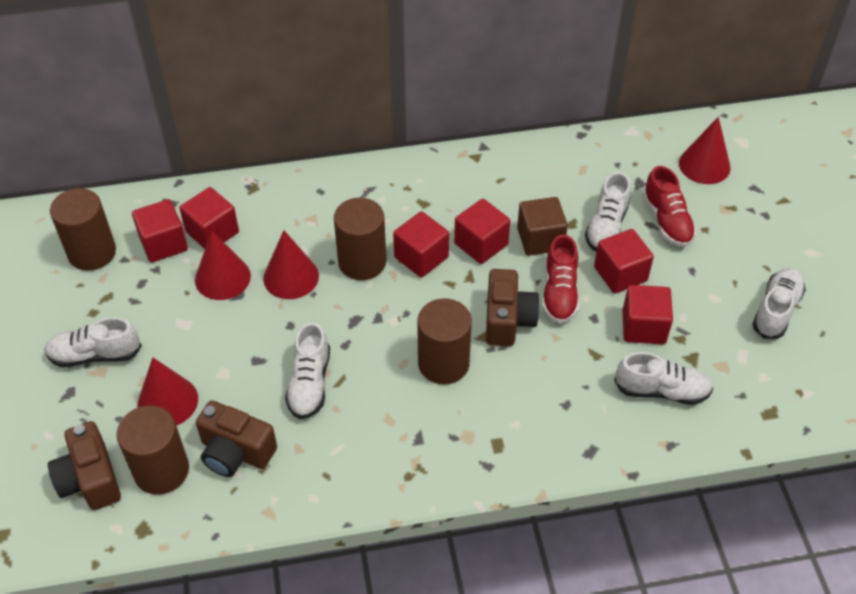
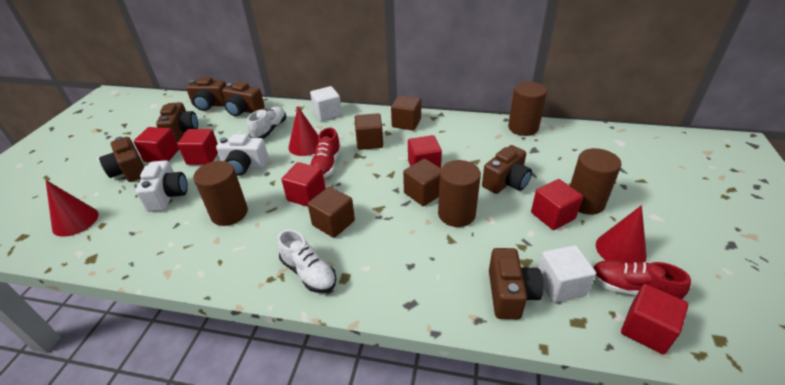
brown camera: 3 -> 6
brown cube: 1 -> 4
red cone: 4 -> 3
white camera: 0 -> 2
white cube: 0 -> 2
white shoe: 5 -> 2

